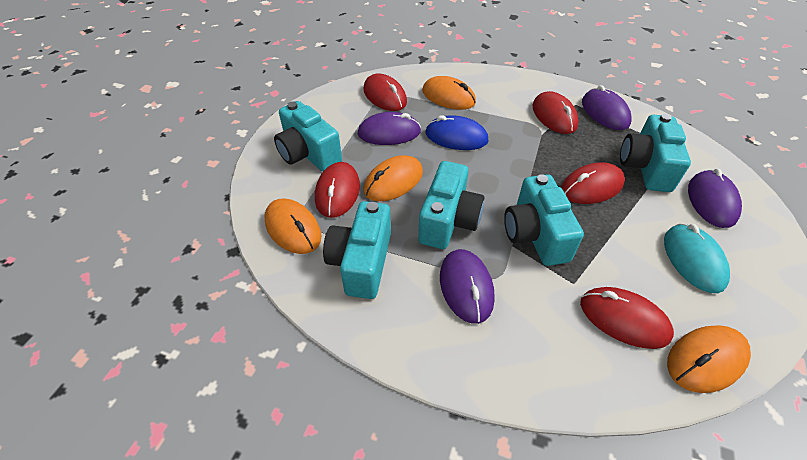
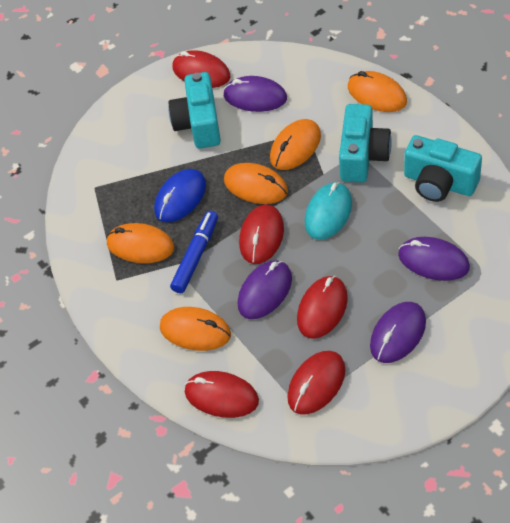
blue marker: 0 -> 1
orange mouse: 4 -> 5
turquoise camera: 5 -> 3

